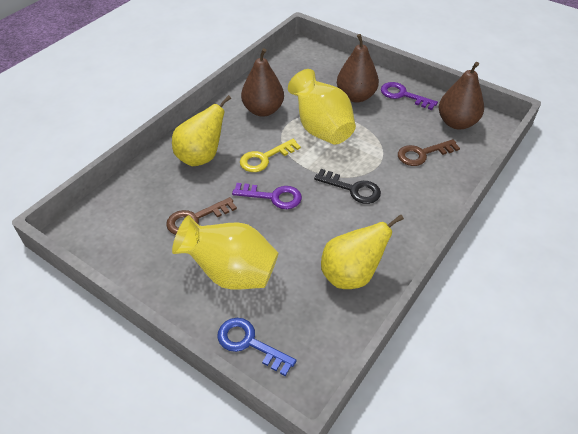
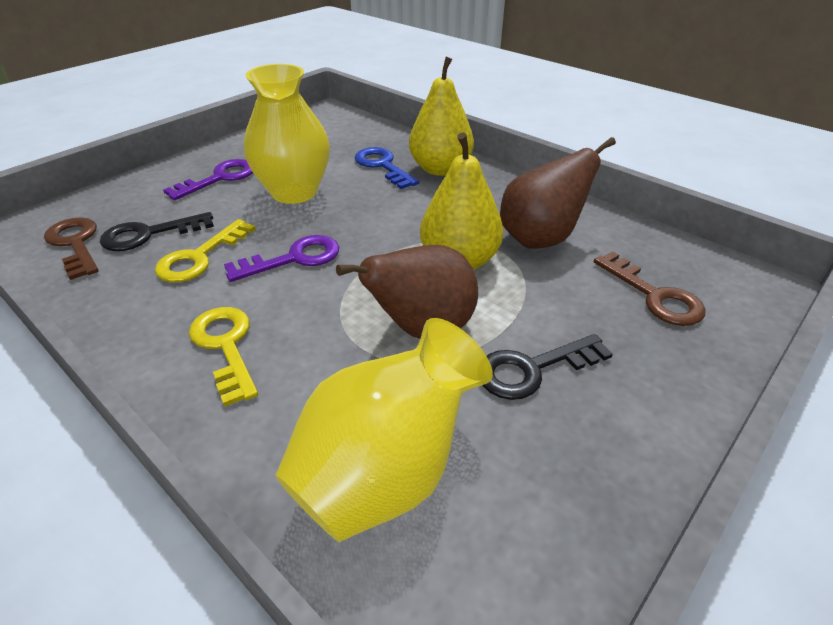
black key: 1 -> 2
brown pear: 3 -> 2
yellow key: 1 -> 2

